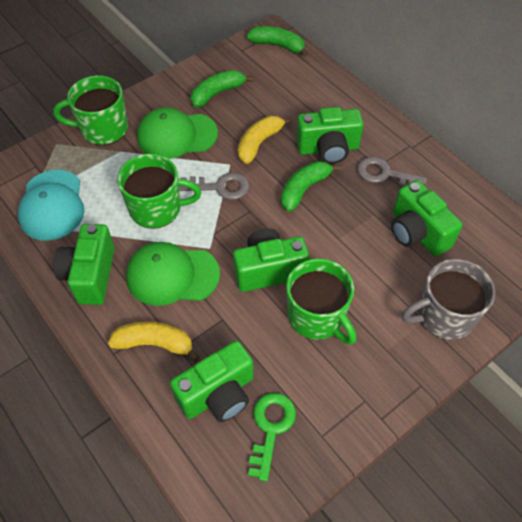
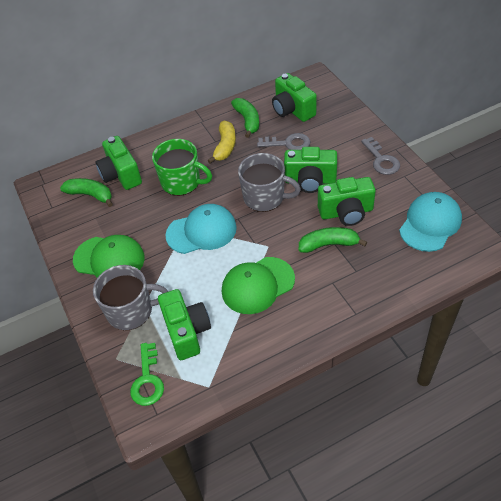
green mug: 3 -> 1
grey mug: 1 -> 2
turquoise cap: 1 -> 2
yellow banana: 2 -> 1

